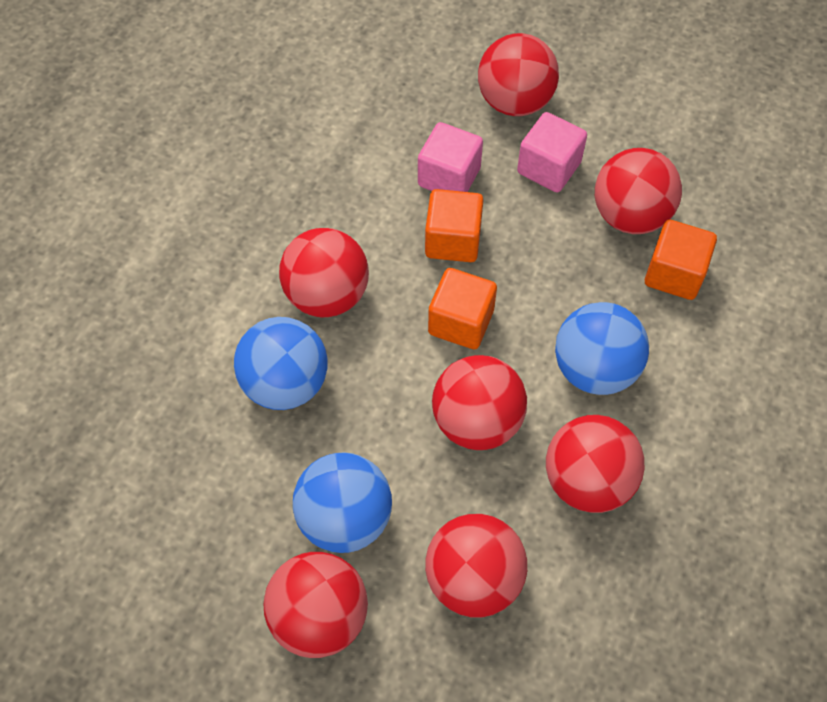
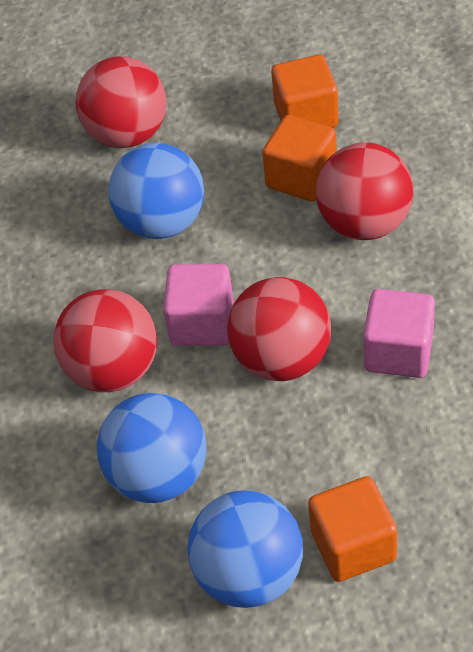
red ball: 7 -> 4

